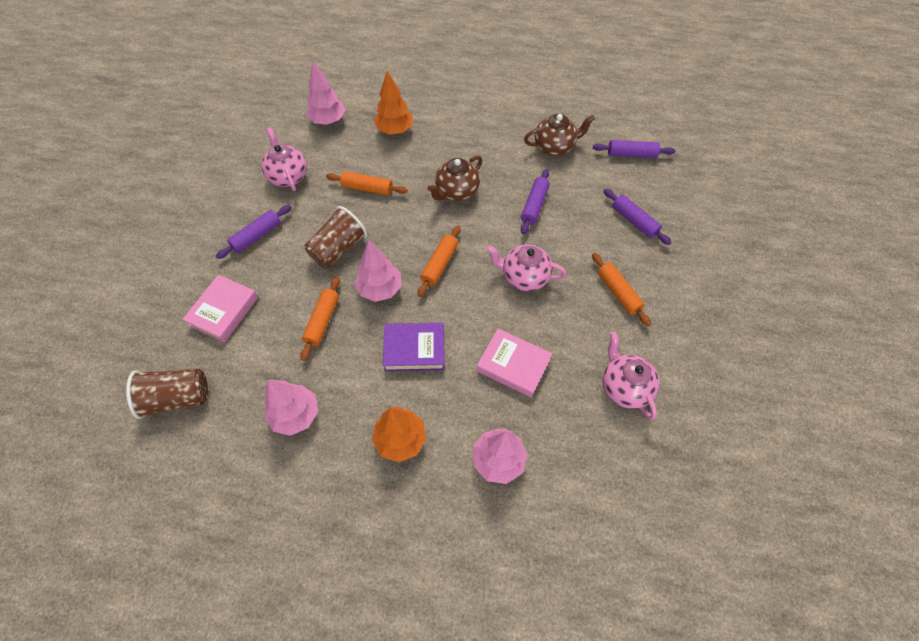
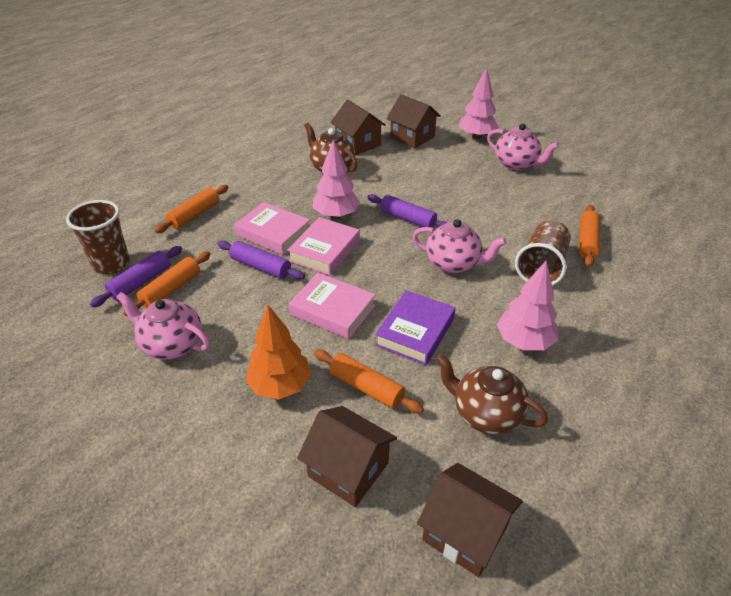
brown house: 0 -> 4
orange tree: 2 -> 1
pink book: 2 -> 3
pink tree: 4 -> 3
purple rolling pin: 4 -> 3

